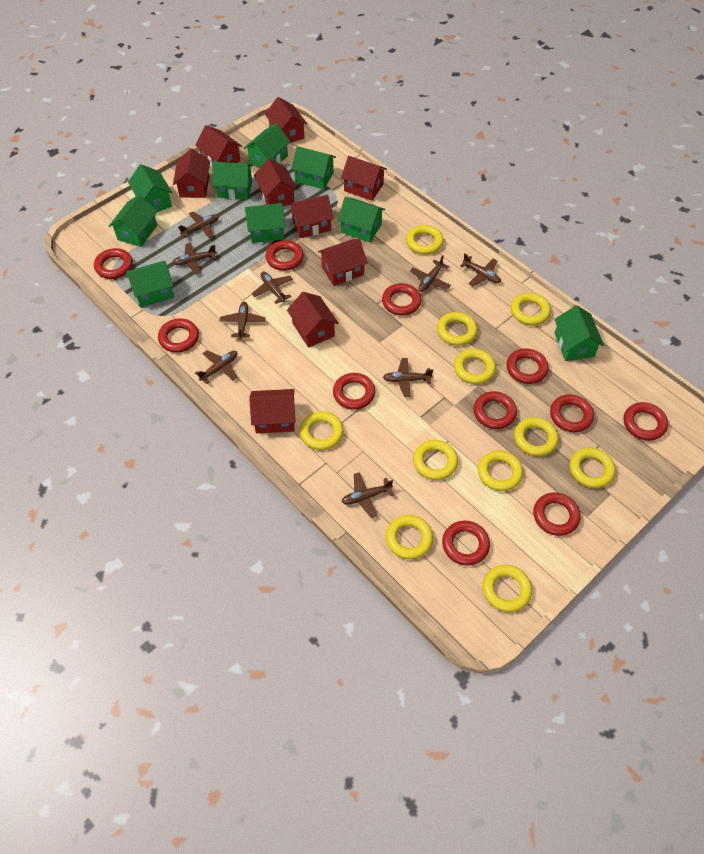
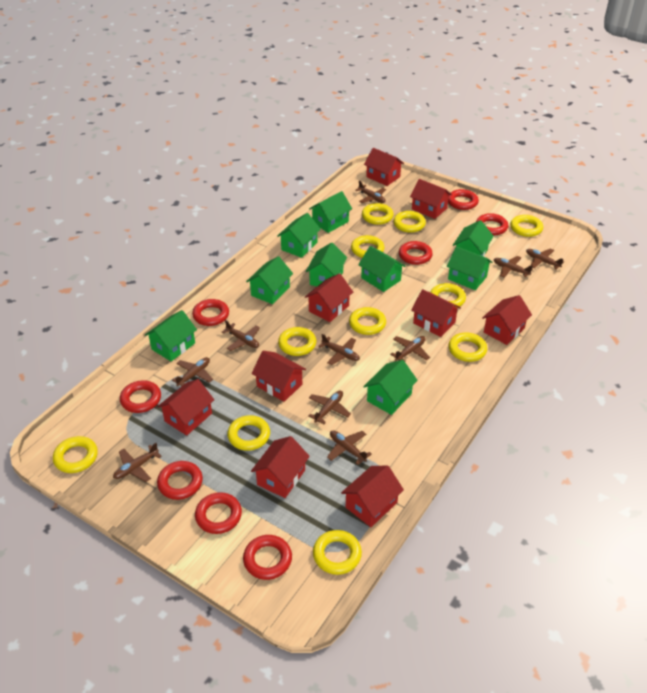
brown plane: 9 -> 10
red ring: 11 -> 8

